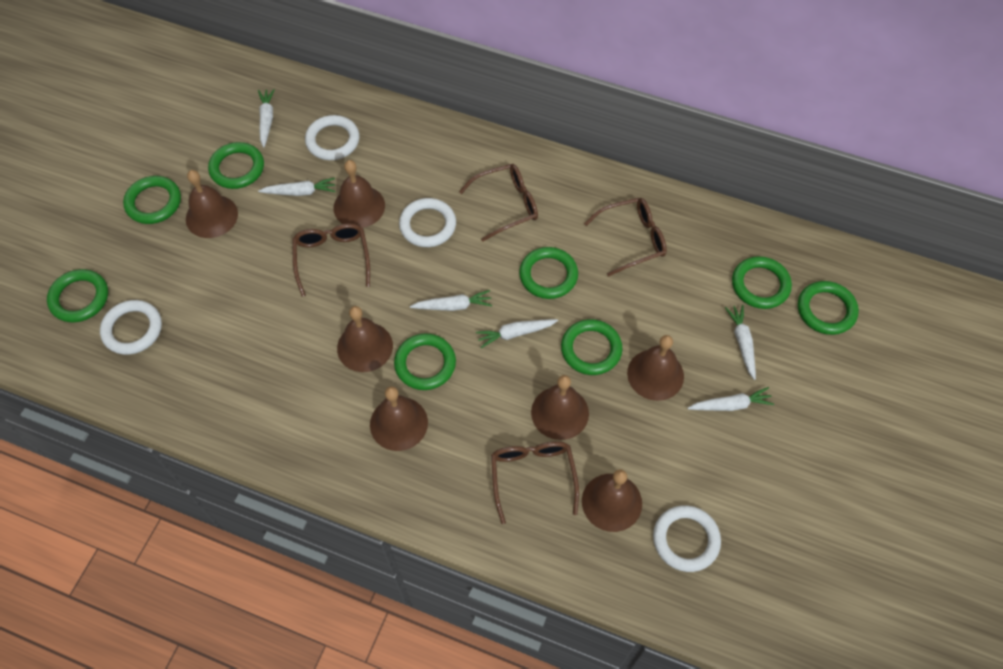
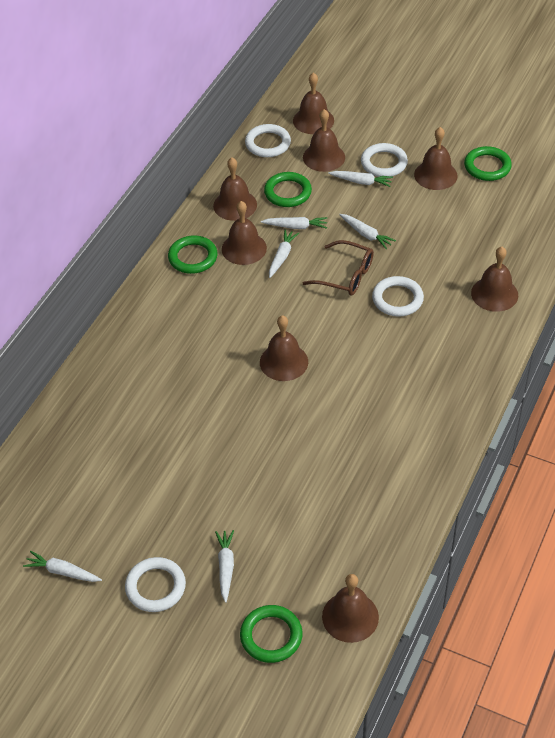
brown bell: 7 -> 8
brown glasses: 4 -> 1
green ring: 8 -> 4

